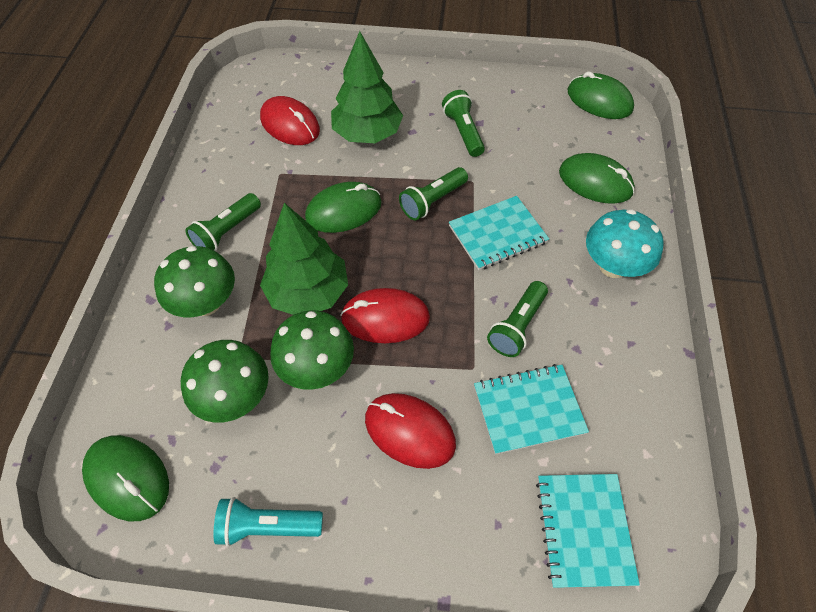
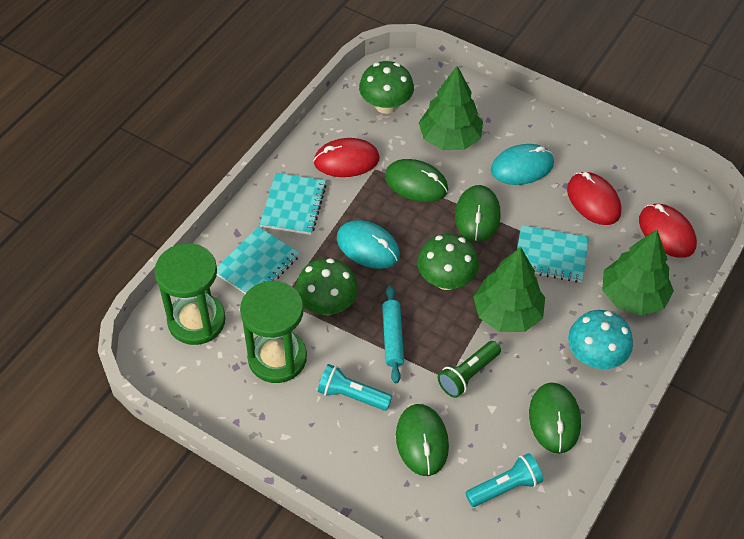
green flashlight: 4 -> 1
green hourglass: 0 -> 2
green tree: 2 -> 3
turquoise flashlight: 1 -> 2
turquoise mouse: 0 -> 2
turquoise rolling pin: 0 -> 1

